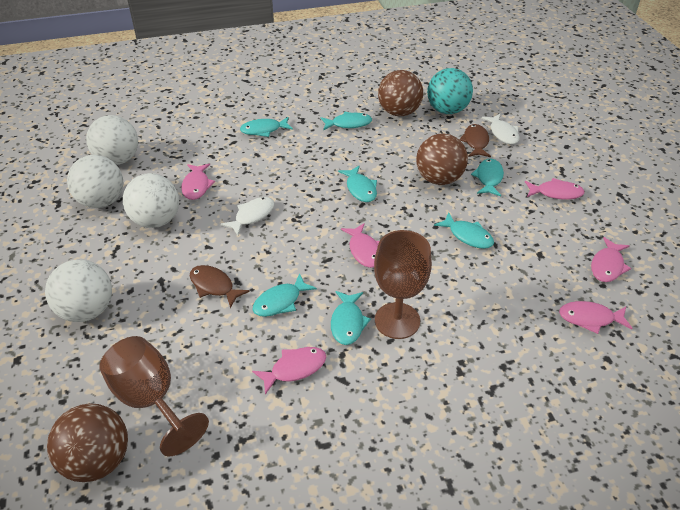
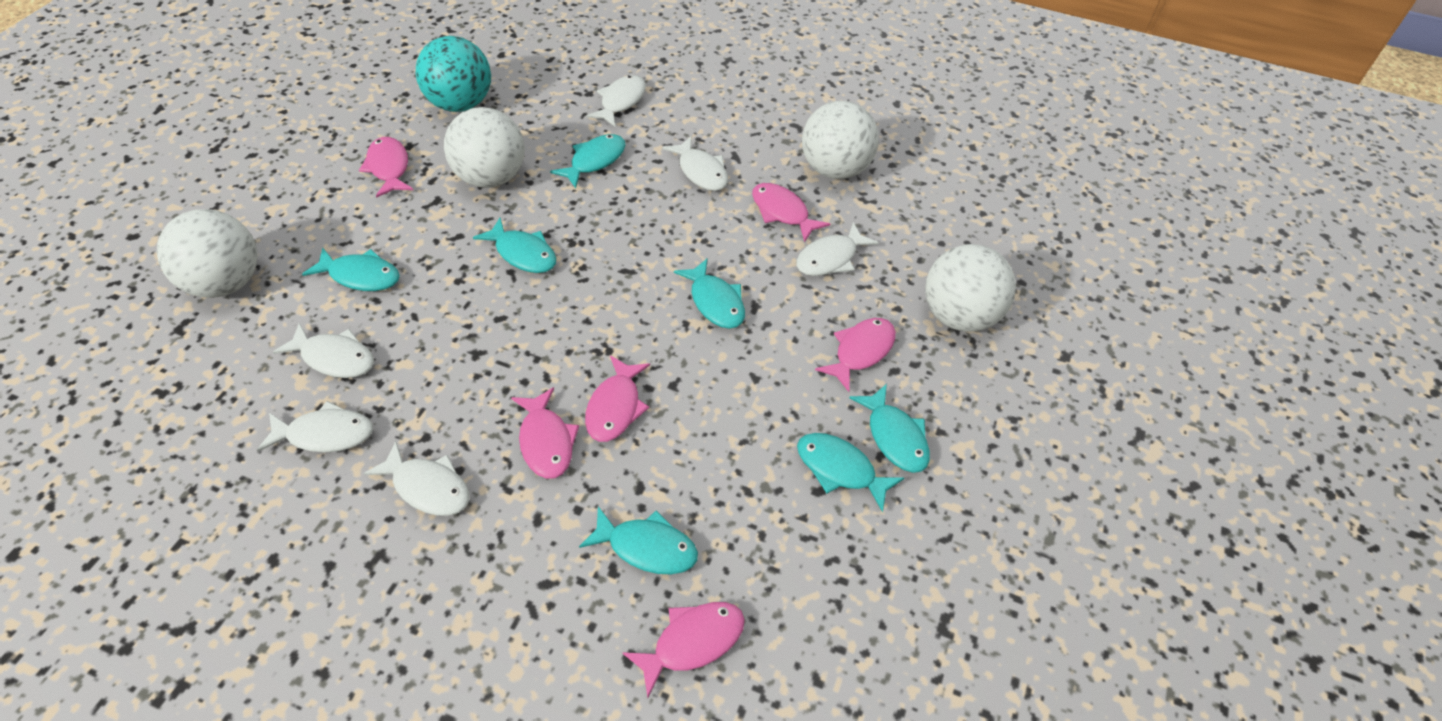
brown ball: 3 -> 0
brown fish: 2 -> 0
brown goblet: 2 -> 0
white fish: 2 -> 6

